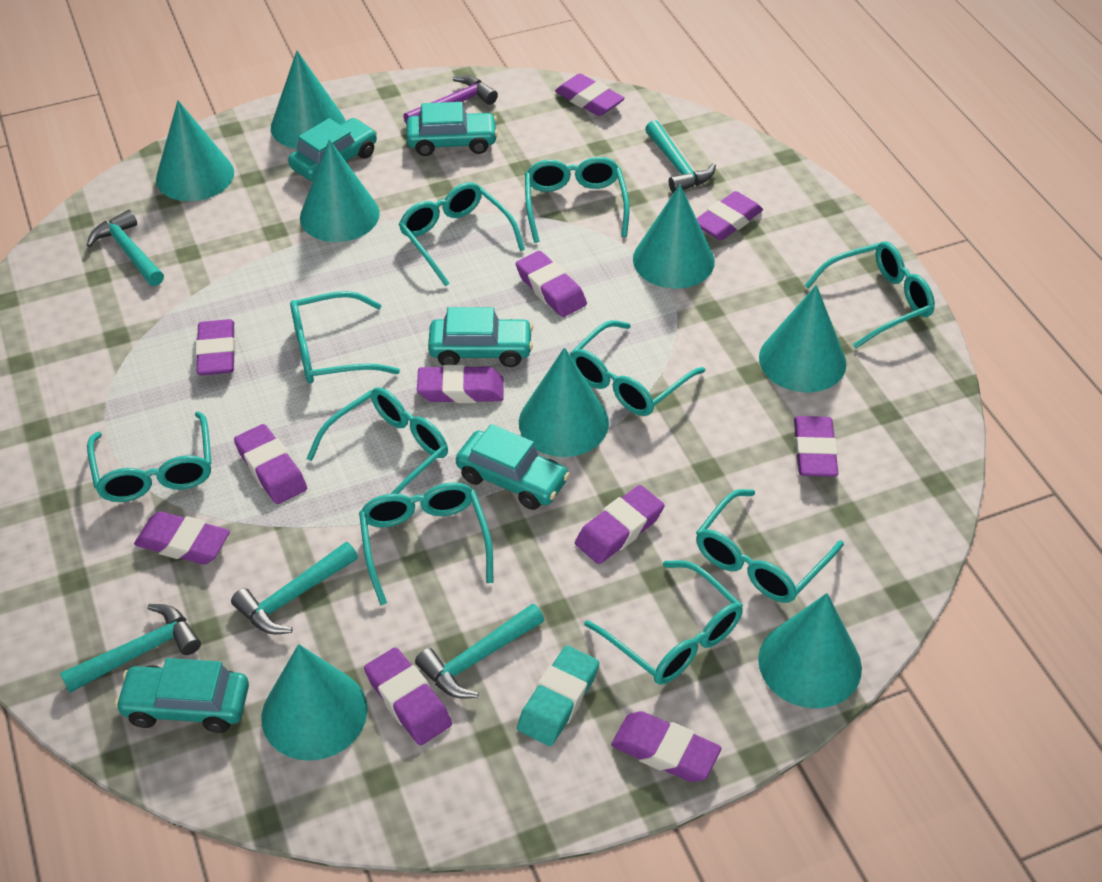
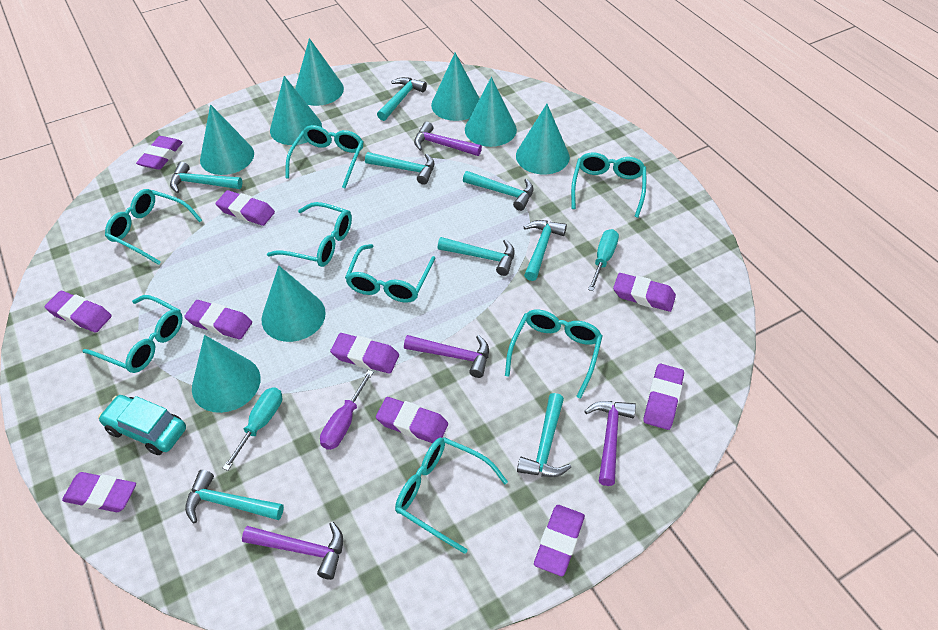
purple eraser: 11 -> 10
purple hammer: 1 -> 4
purple screwdriver: 0 -> 1
turquoise car: 5 -> 1
turquoise eraser: 1 -> 0
turquoise glasses: 10 -> 8
turquoise hammer: 5 -> 8
turquoise screwdriver: 0 -> 2

